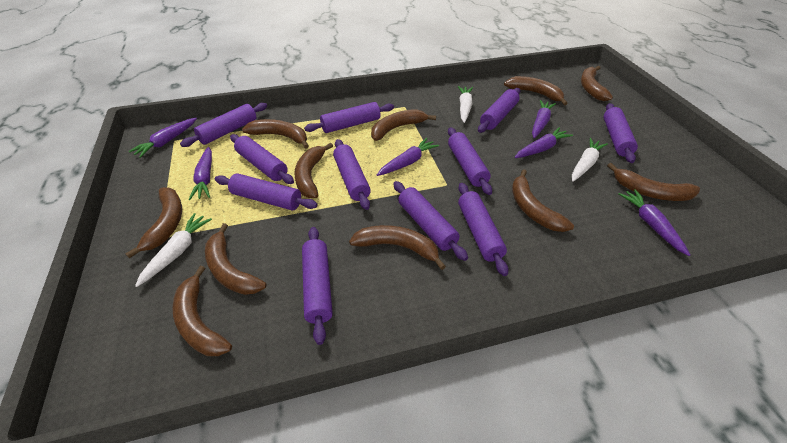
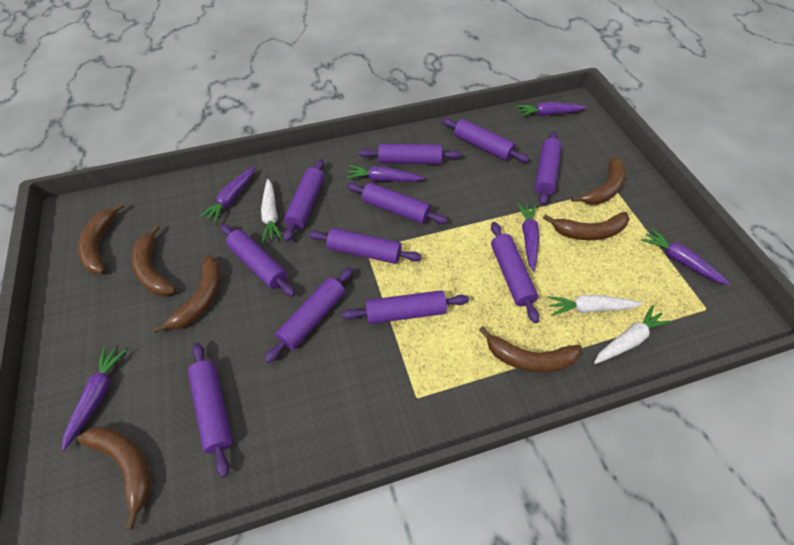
brown banana: 11 -> 7

